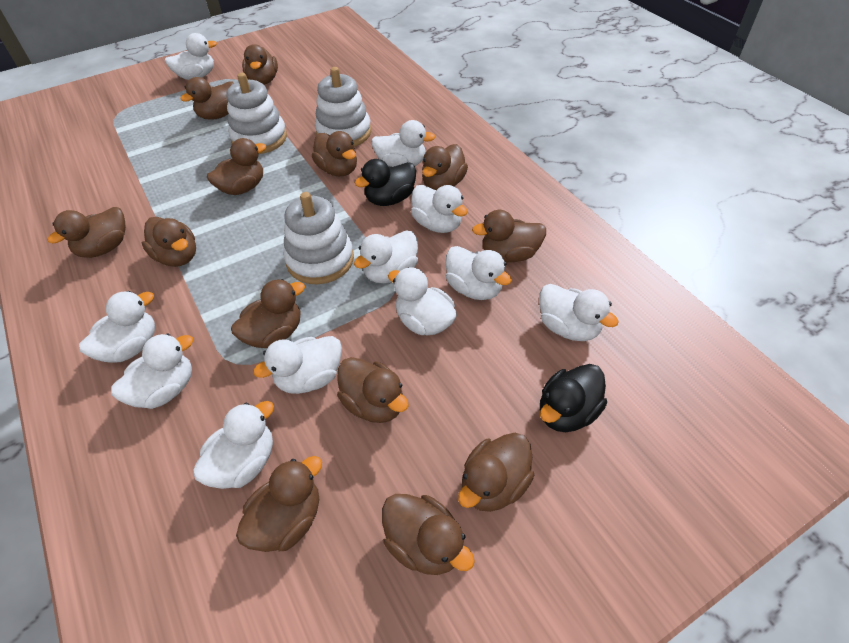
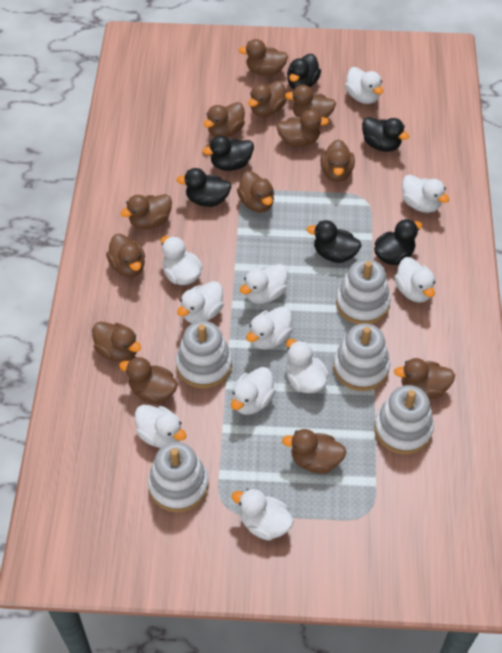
black duck: 2 -> 6
white stacking toy: 3 -> 5

